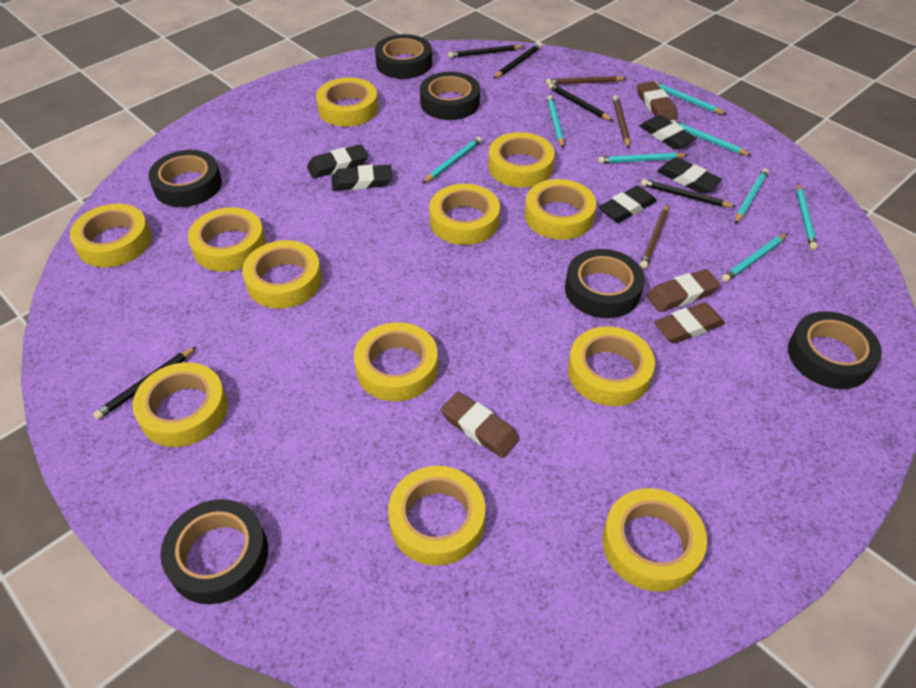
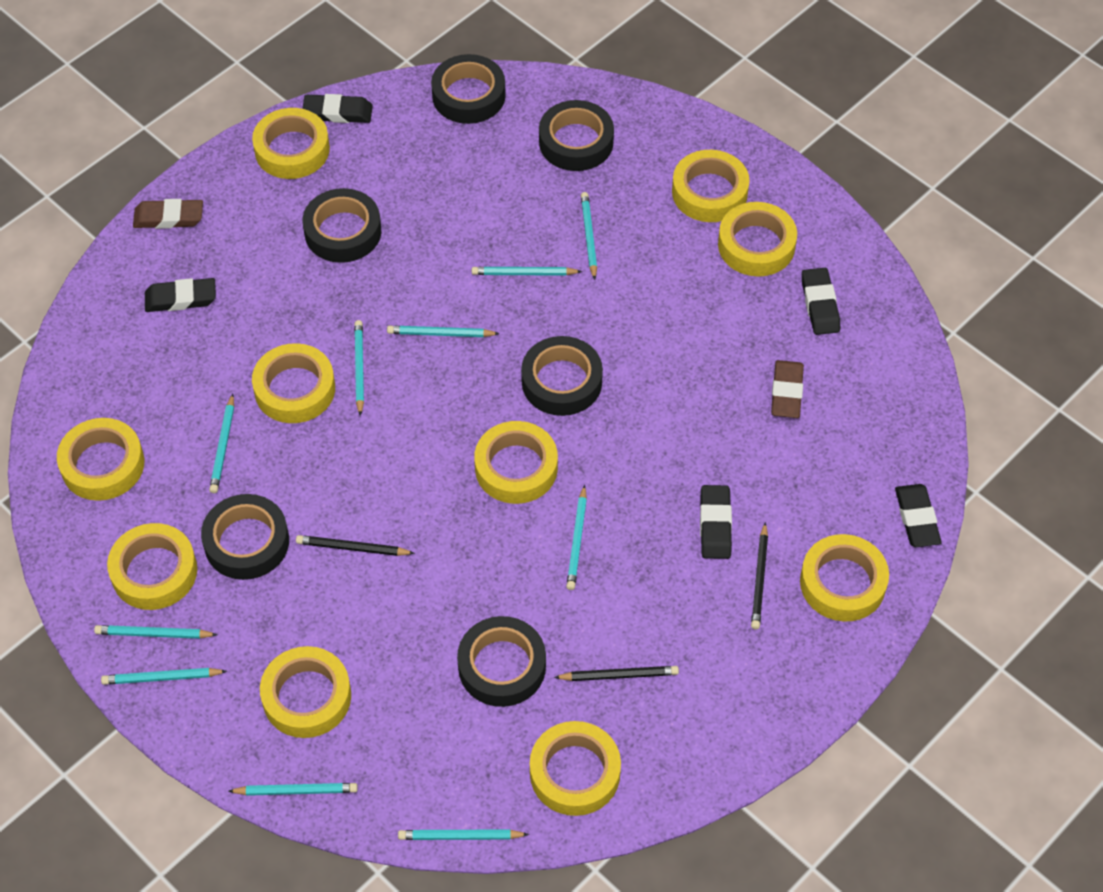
black pencil: 5 -> 3
brown eraser: 4 -> 2
brown pencil: 3 -> 0
turquoise pencil: 8 -> 10
yellow tape: 12 -> 10

